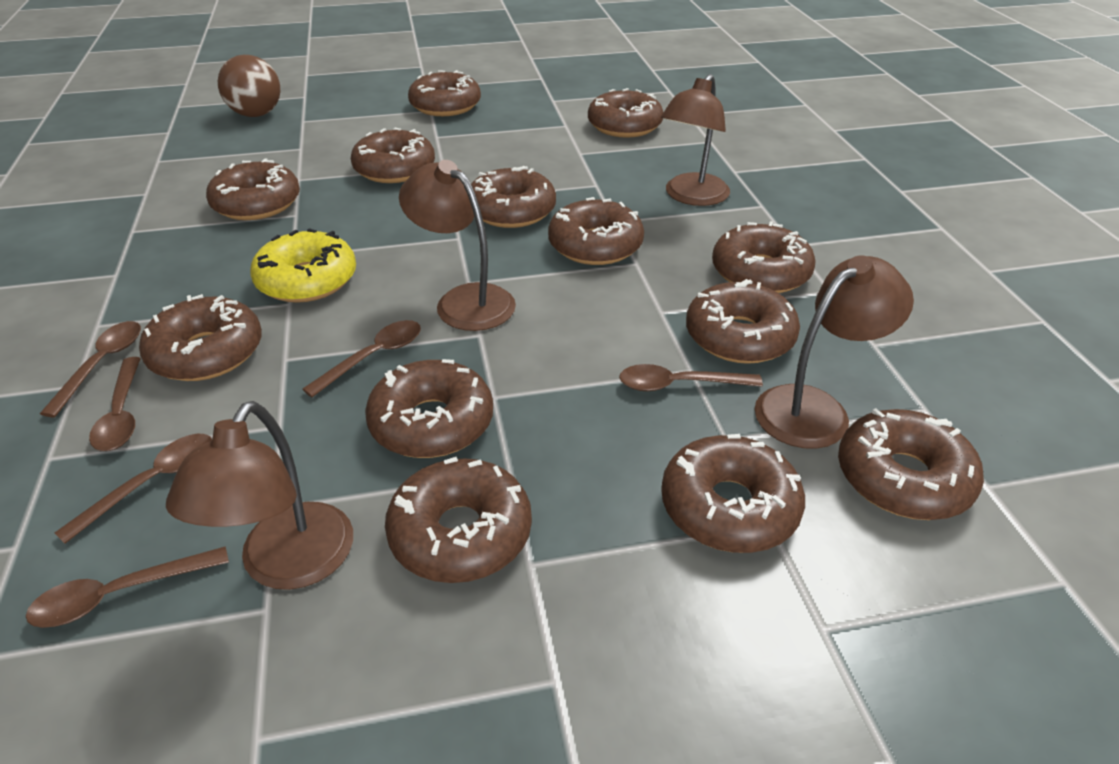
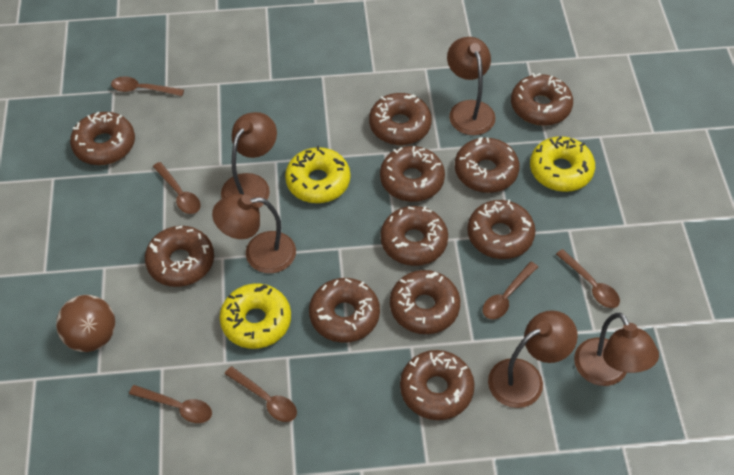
brown donut: 13 -> 11
brown lamp: 4 -> 5
yellow donut: 1 -> 3

